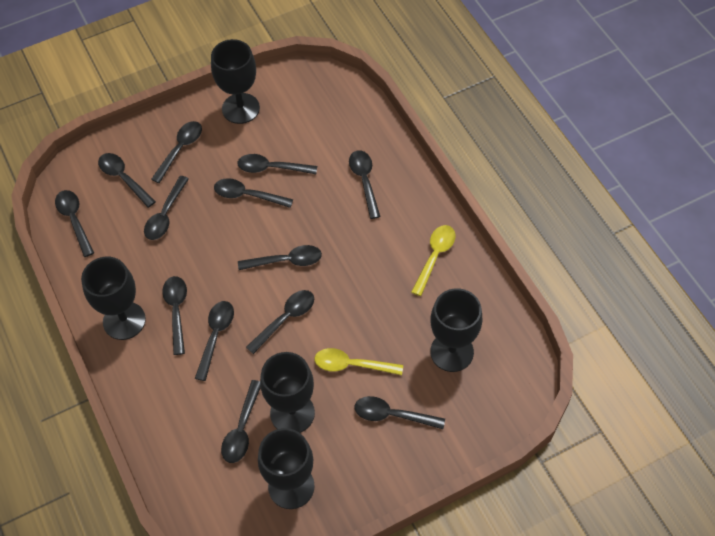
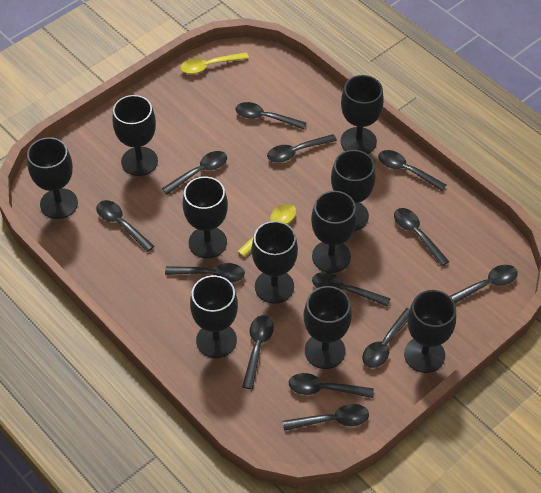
black goblet: 5 -> 10

